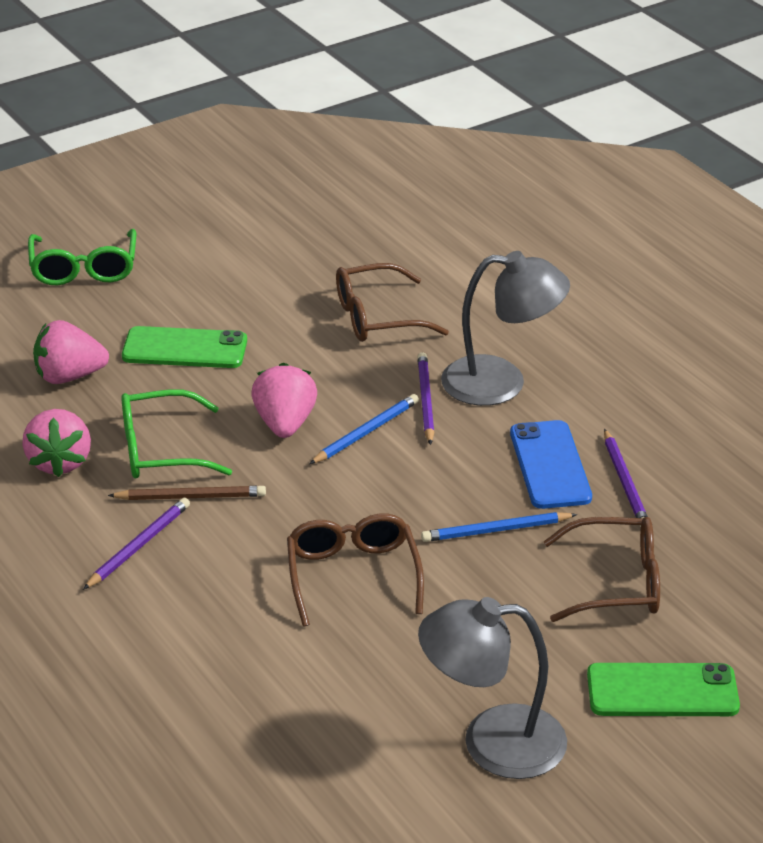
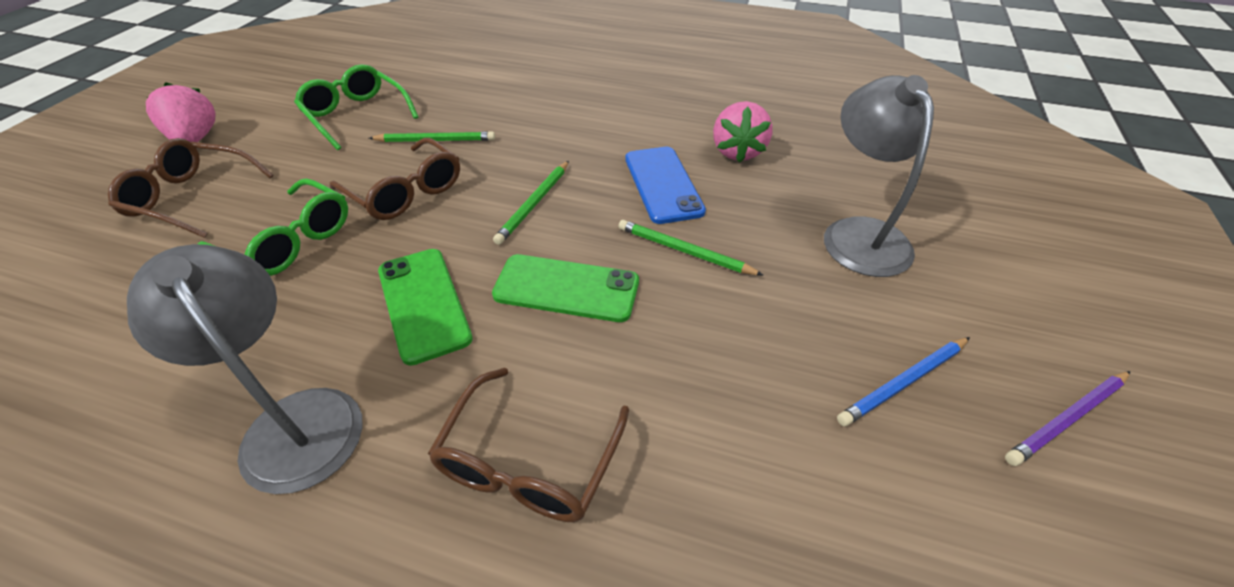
blue pencil: 2 -> 1
brown pencil: 1 -> 0
green pencil: 0 -> 3
pink strawberry: 3 -> 2
purple pencil: 3 -> 1

